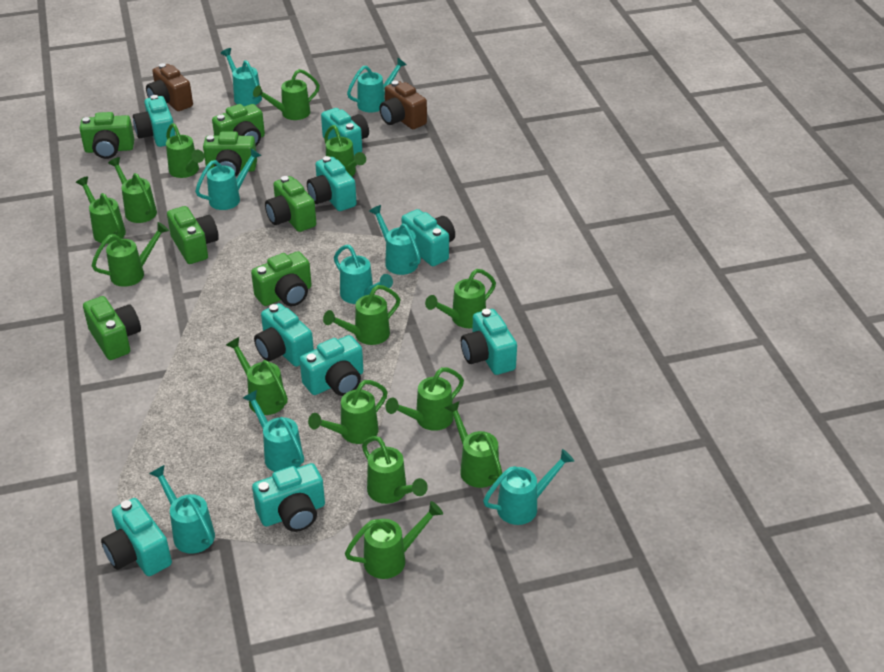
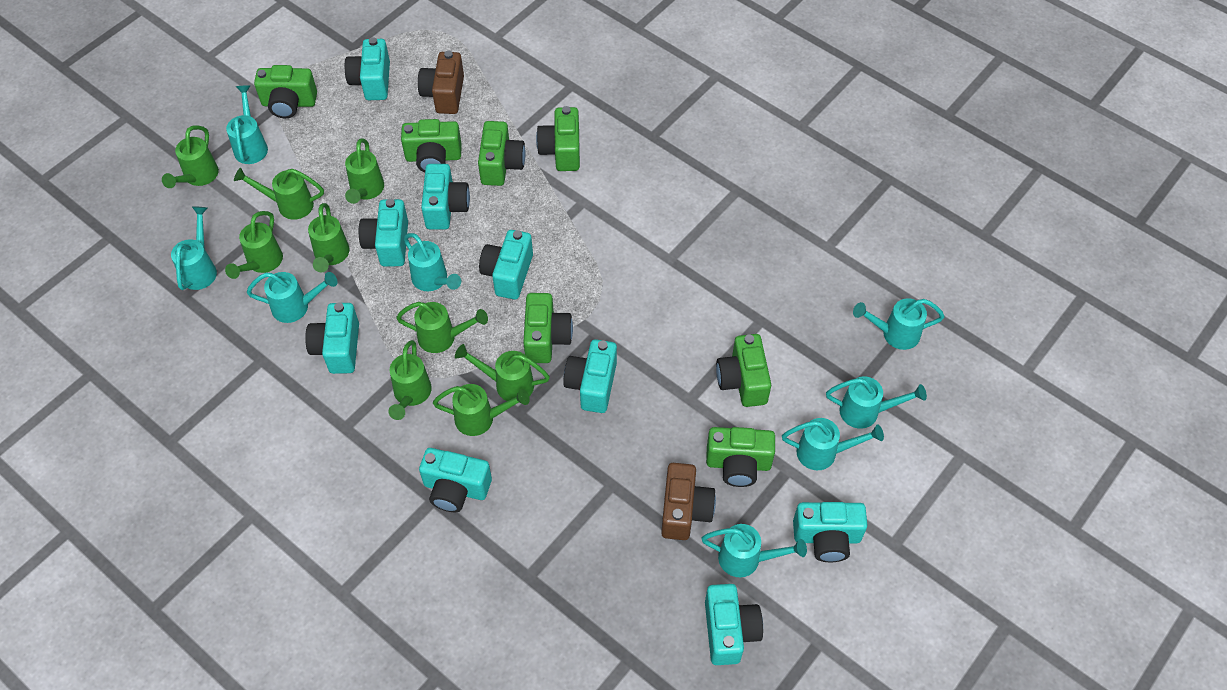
green watering can: 14 -> 9

